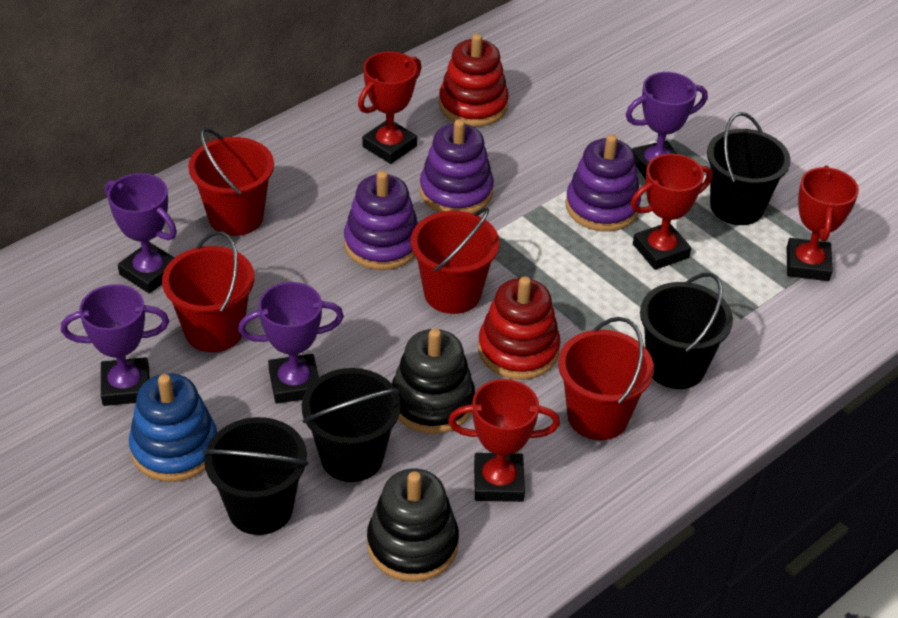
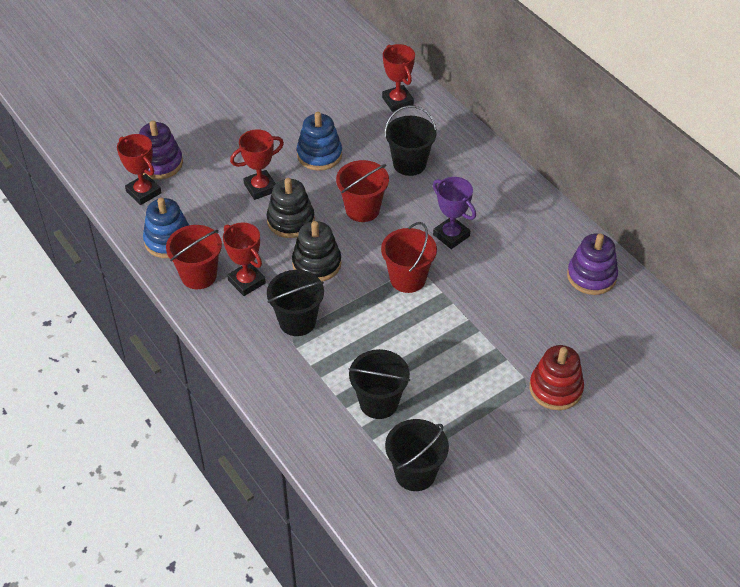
blue stacking toy: 1 -> 2
purple stacking toy: 3 -> 2
purple trophy: 4 -> 1
red bucket: 4 -> 3
red stacking toy: 2 -> 1

